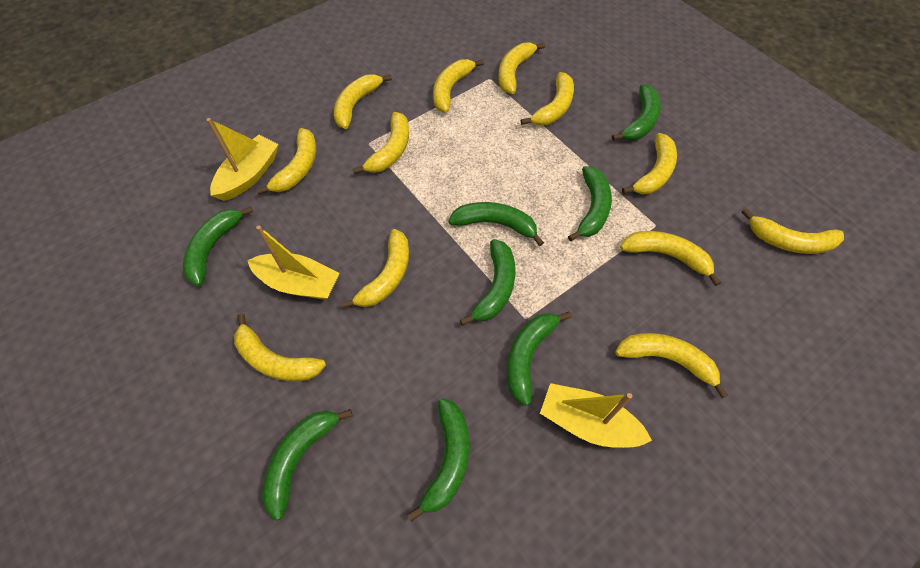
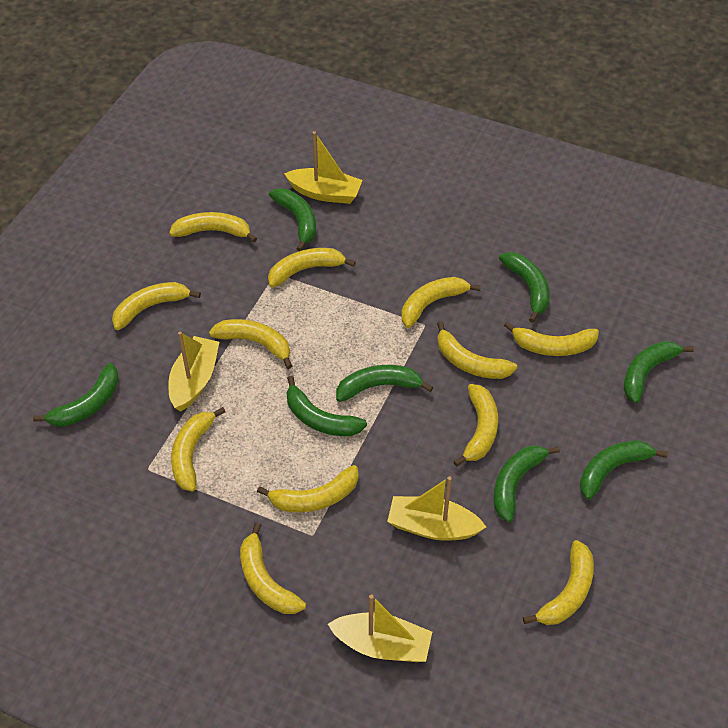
yellow boat: 3 -> 4

